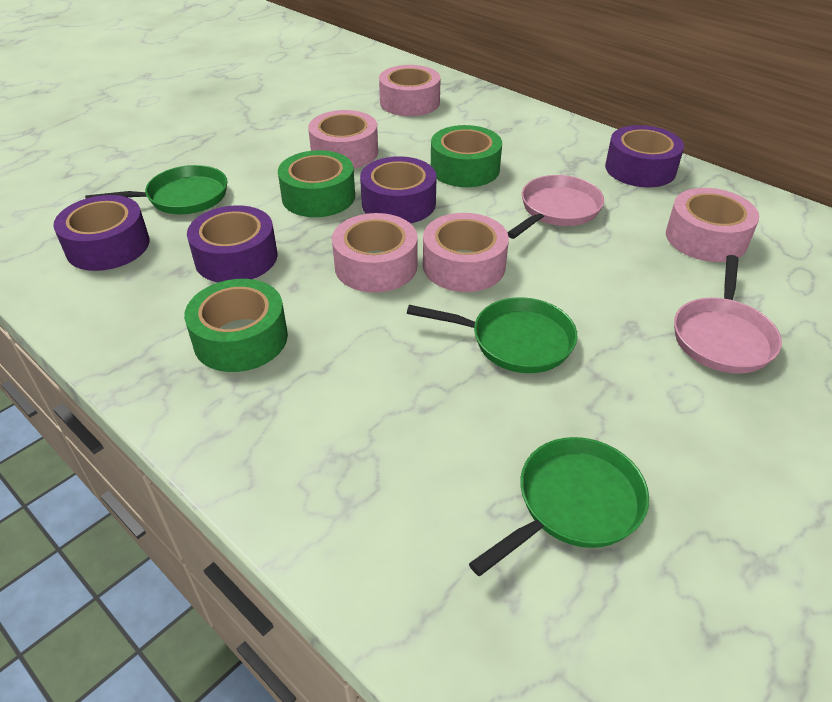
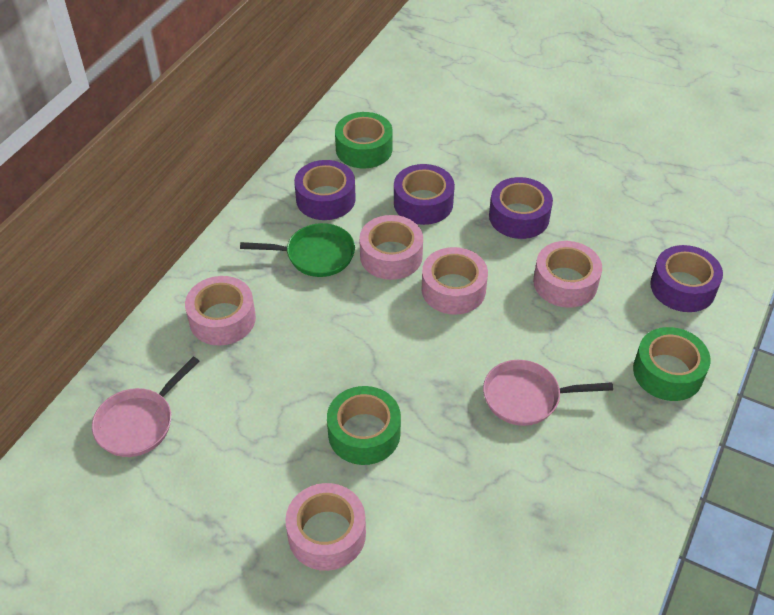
green pan: 3 -> 1

